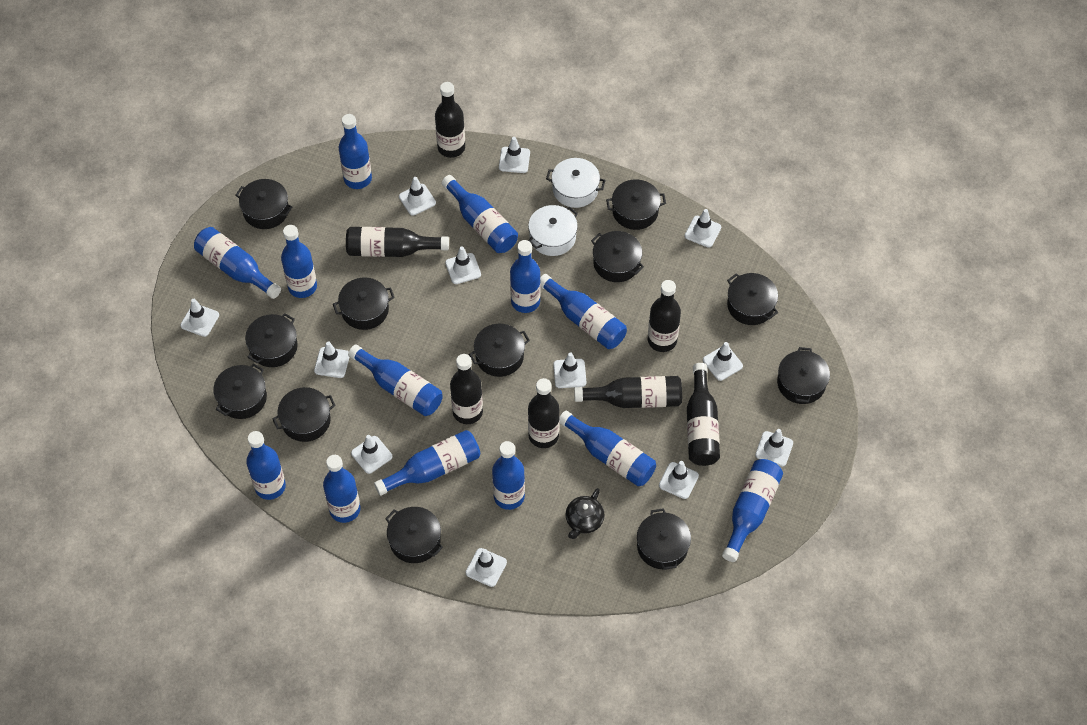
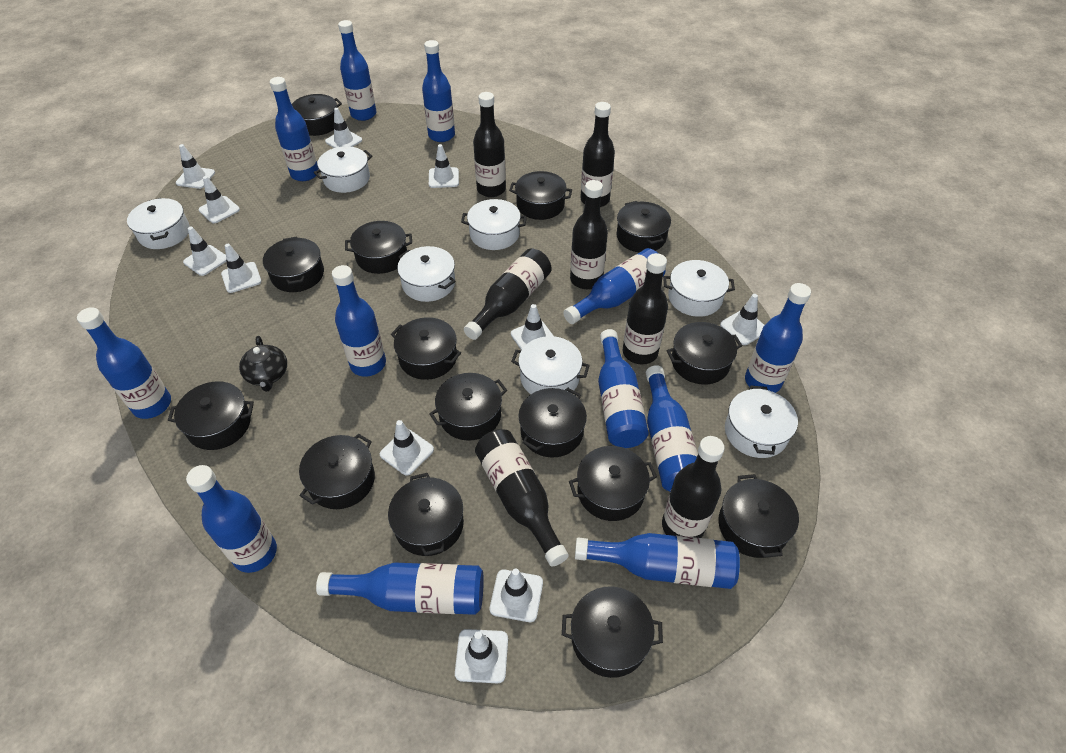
black pot: 12 -> 15
blue bottle: 13 -> 12
white pot: 2 -> 7
white traffic cone: 12 -> 11

